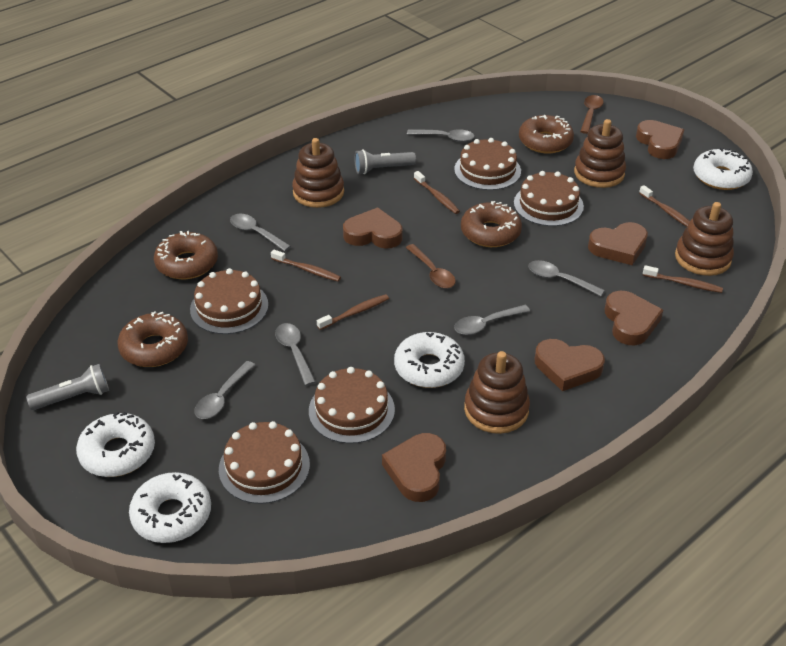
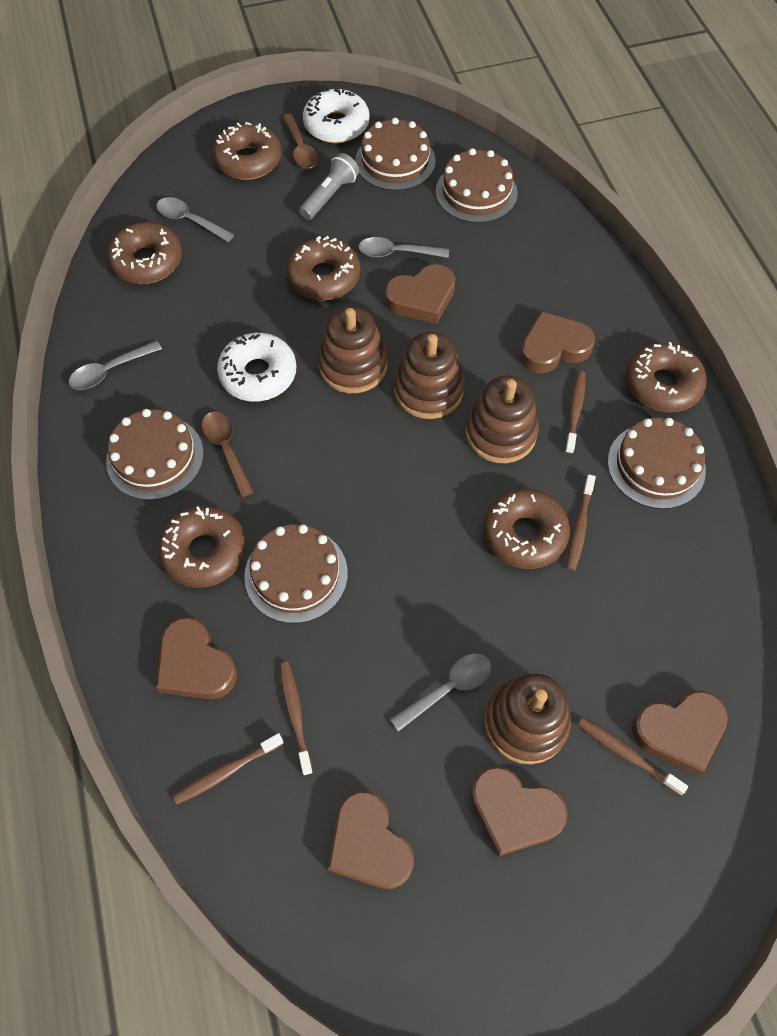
brown donut: 4 -> 6
grey flashlight: 2 -> 1
grey spoon: 6 -> 4
white donut: 4 -> 2

